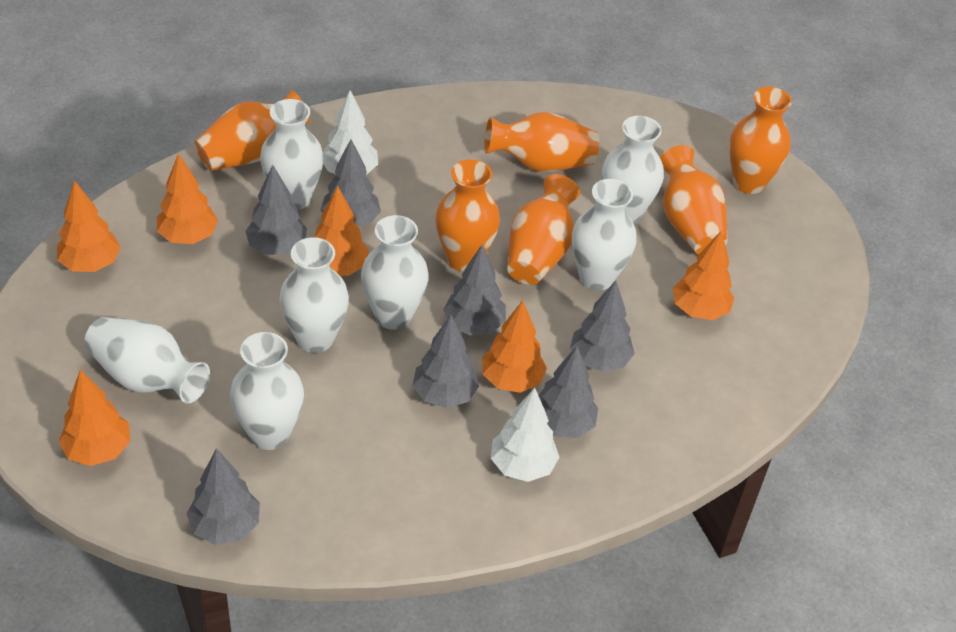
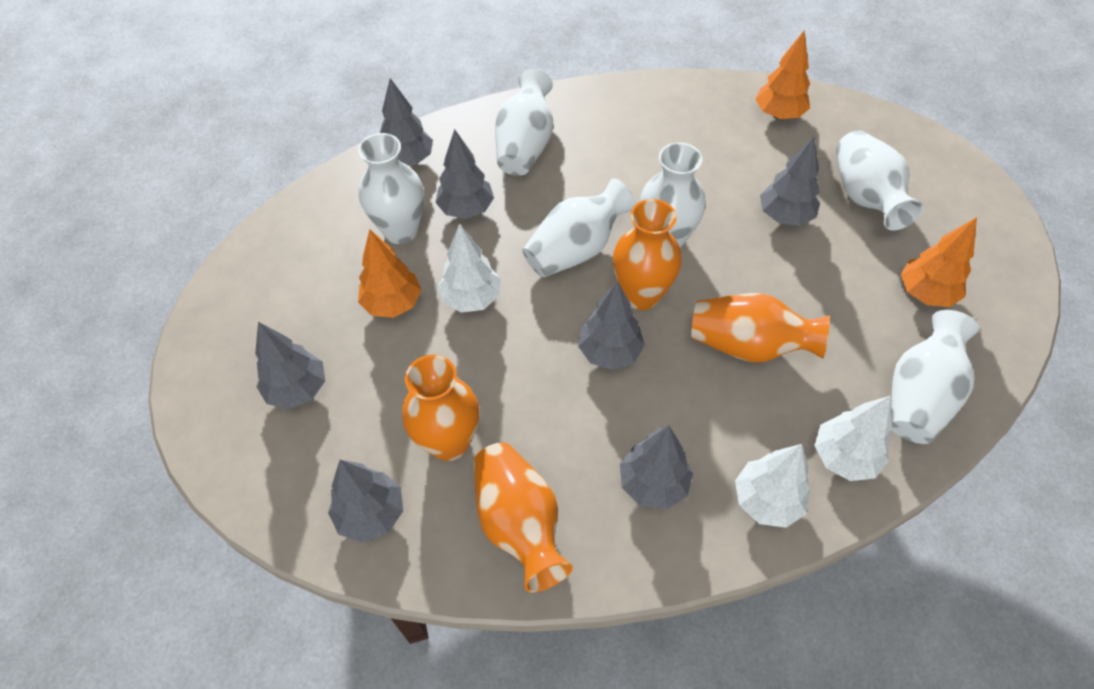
orange tree: 6 -> 3
orange vase: 6 -> 4
white tree: 2 -> 3
white vase: 7 -> 6

